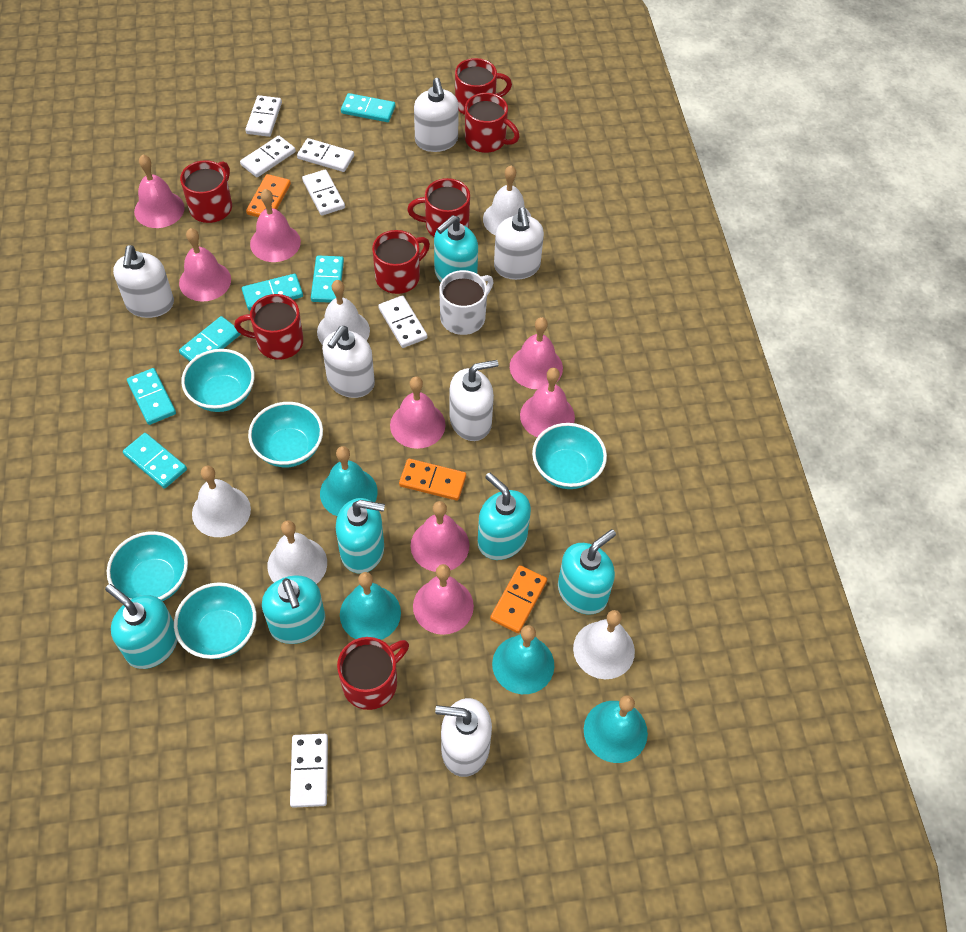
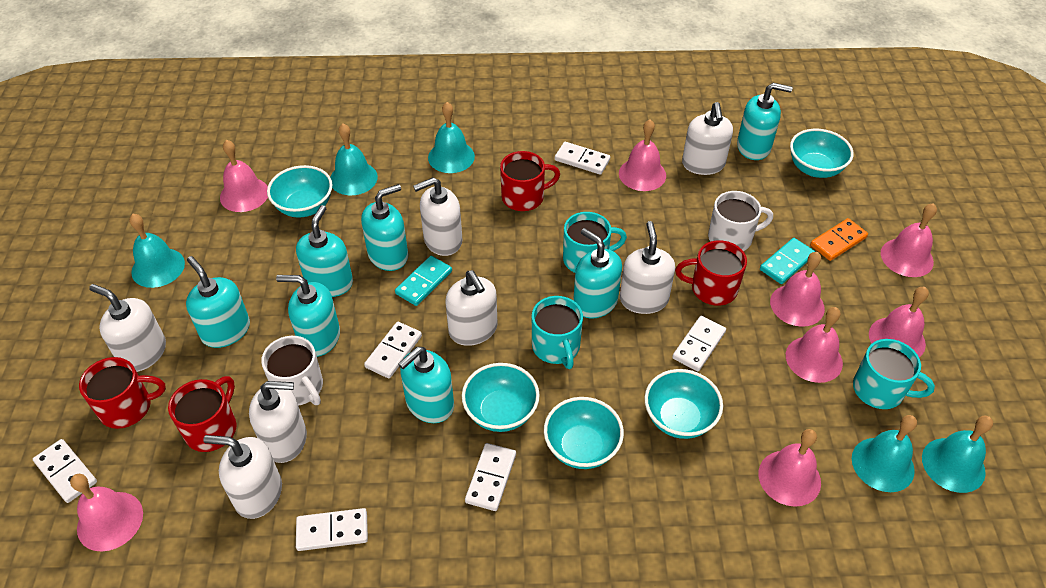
orange domino: 3 -> 1
red mug: 7 -> 4
turquoise bell: 4 -> 5
turquoise domino: 6 -> 2
turquoise mug: 0 -> 3
turquoise soap dispenser: 6 -> 7
white bell: 5 -> 0
white mug: 1 -> 2
white soap dispenser: 6 -> 7

